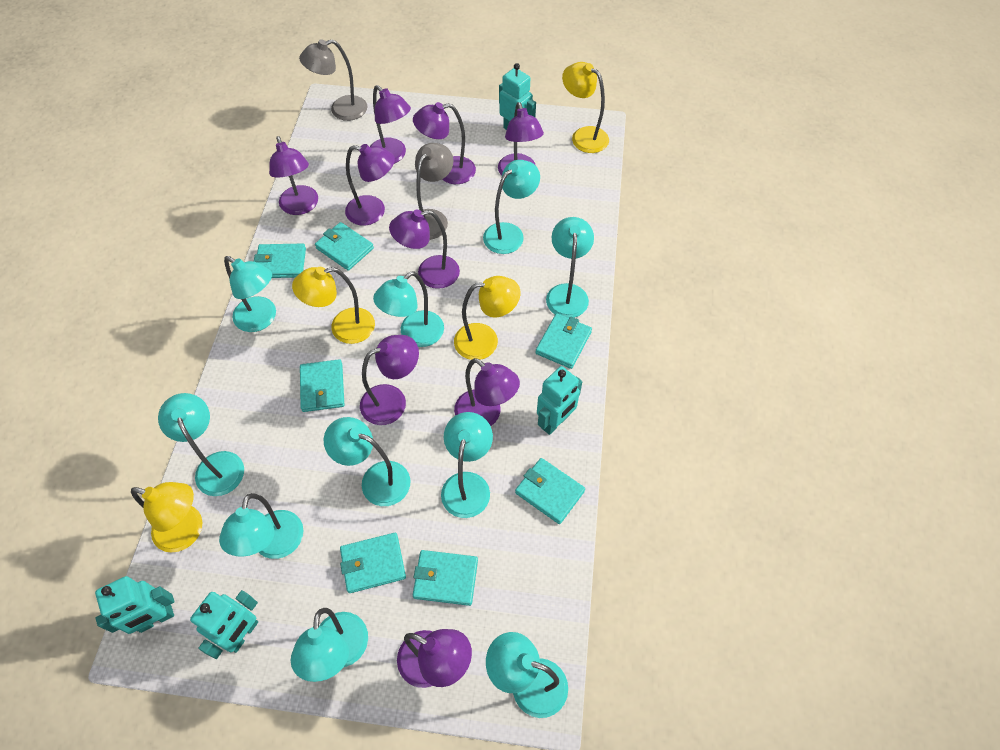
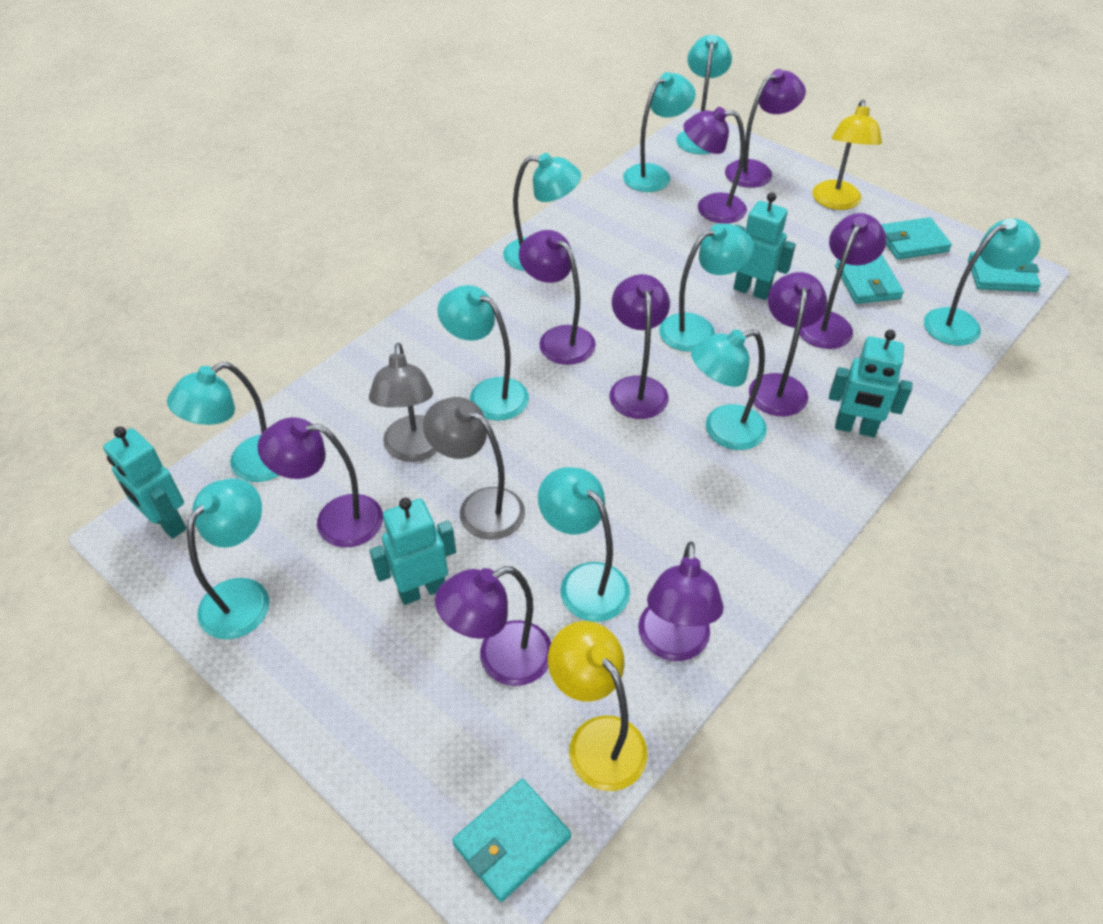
turquoise wallet: 7 -> 4
yellow lamp: 4 -> 2

